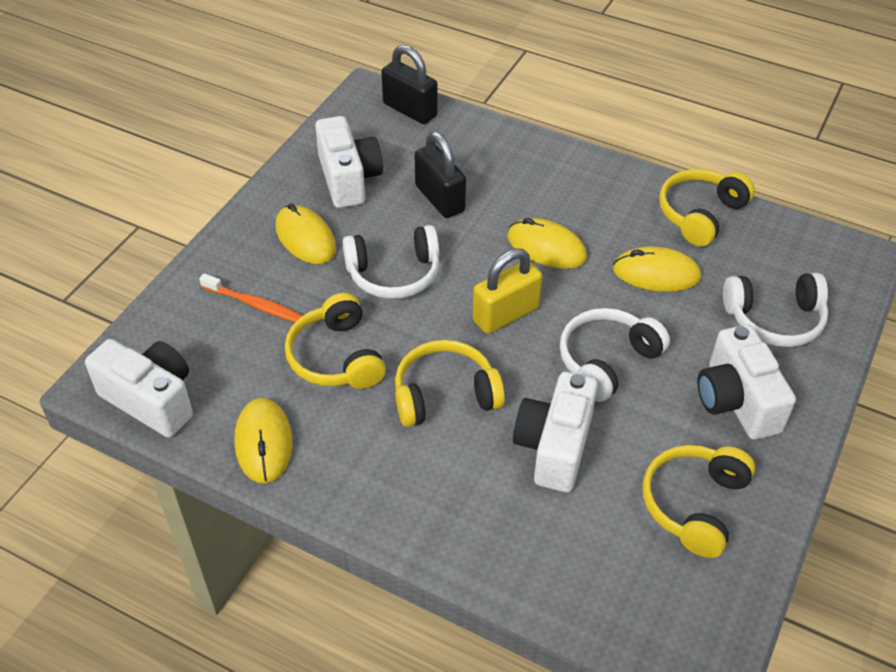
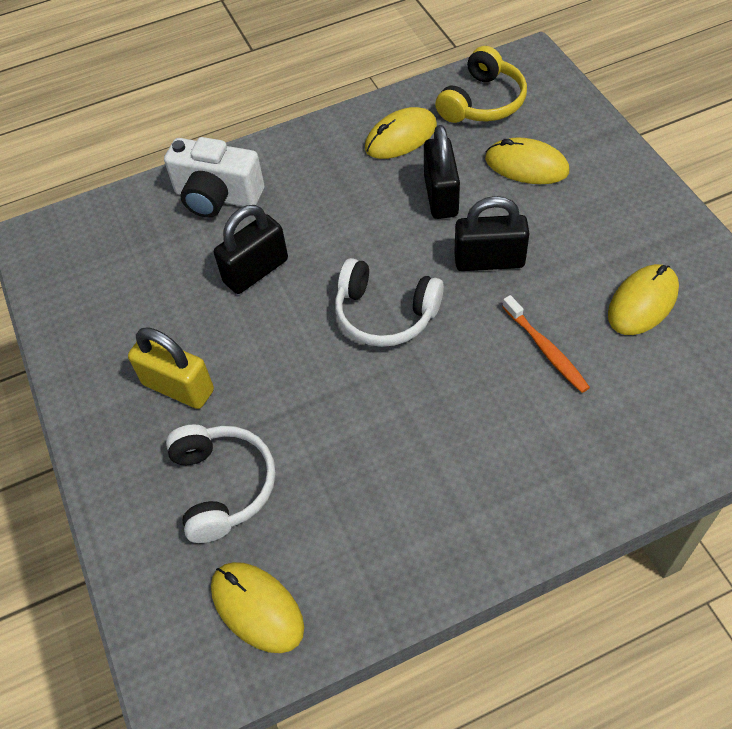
black padlock: 2 -> 3
white camera: 4 -> 1
white headphones: 3 -> 2
yellow headphones: 4 -> 1

